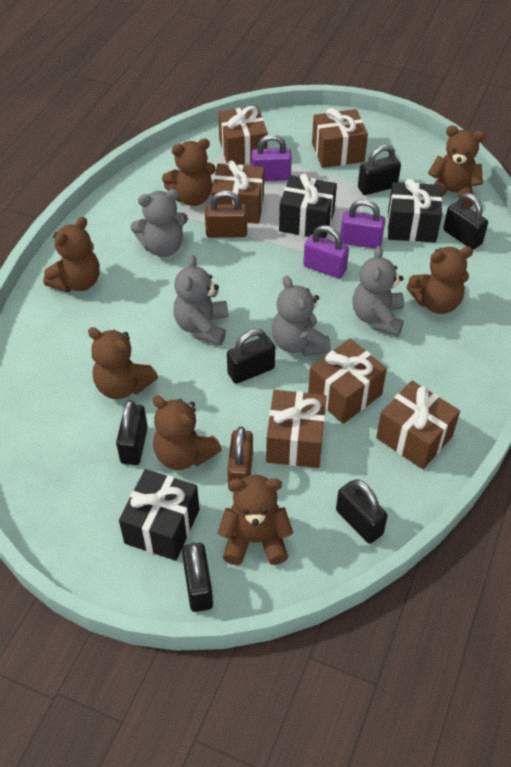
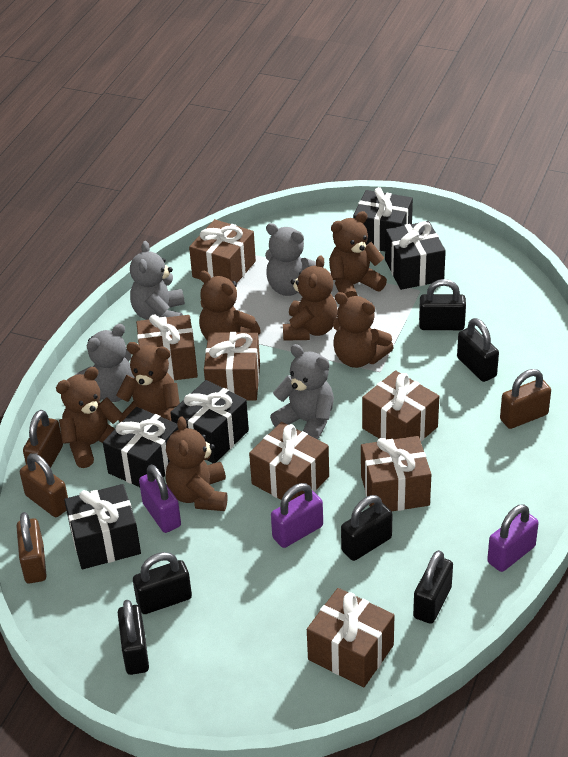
black gift: 3 -> 5
brown gift: 6 -> 7
brown padlock: 2 -> 4

